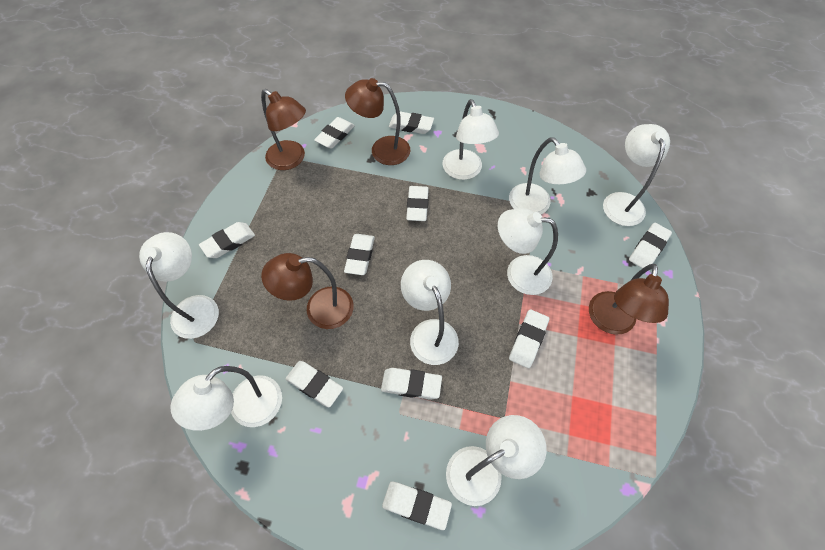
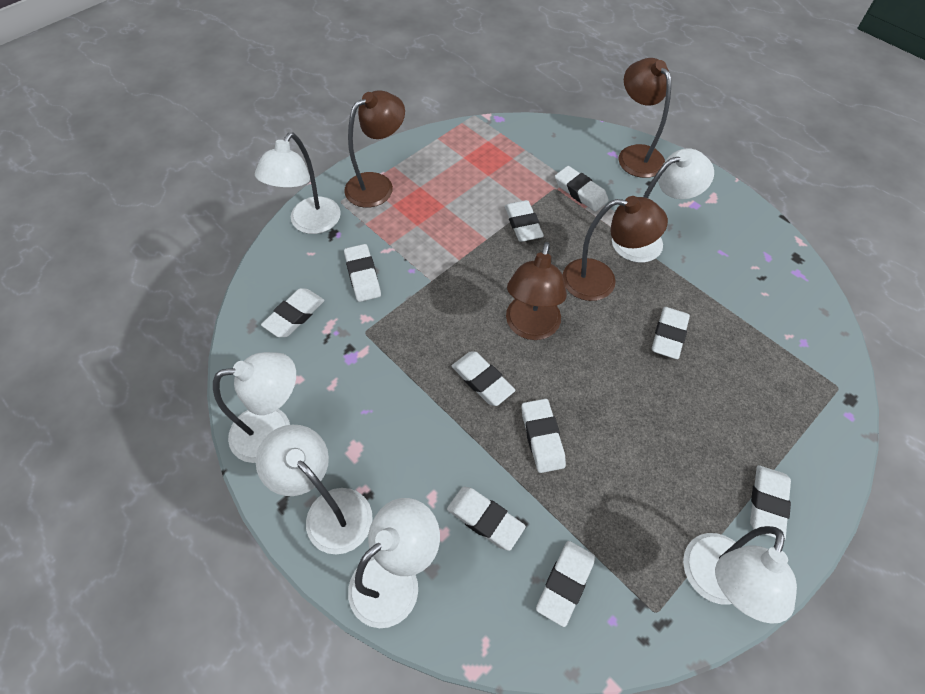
white lamp: 8 -> 6

